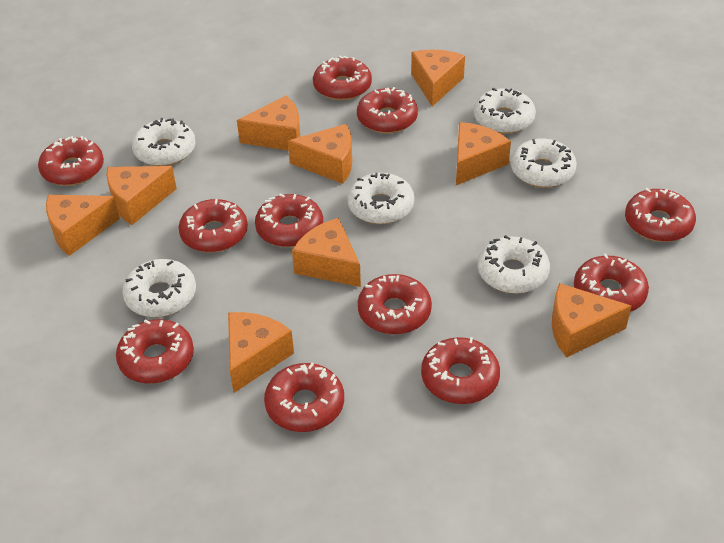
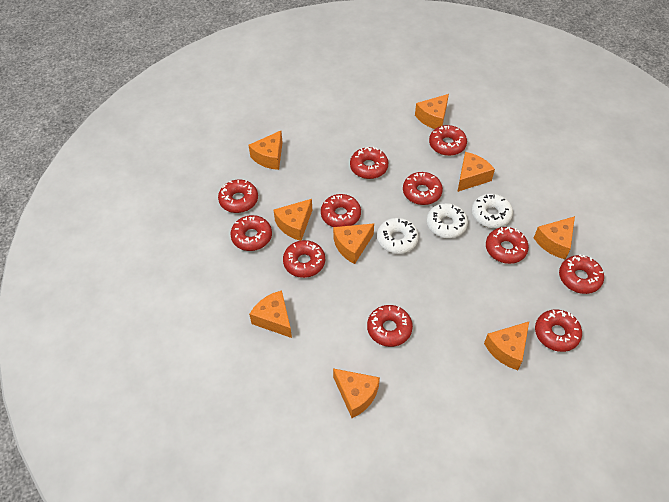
white donut: 6 -> 3

